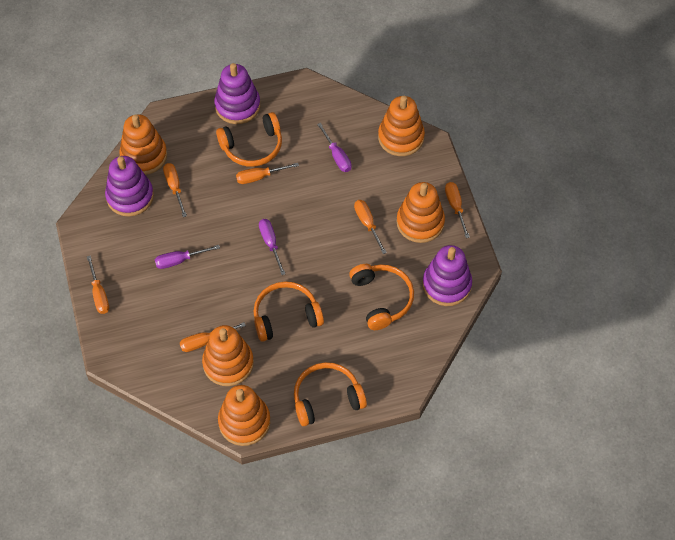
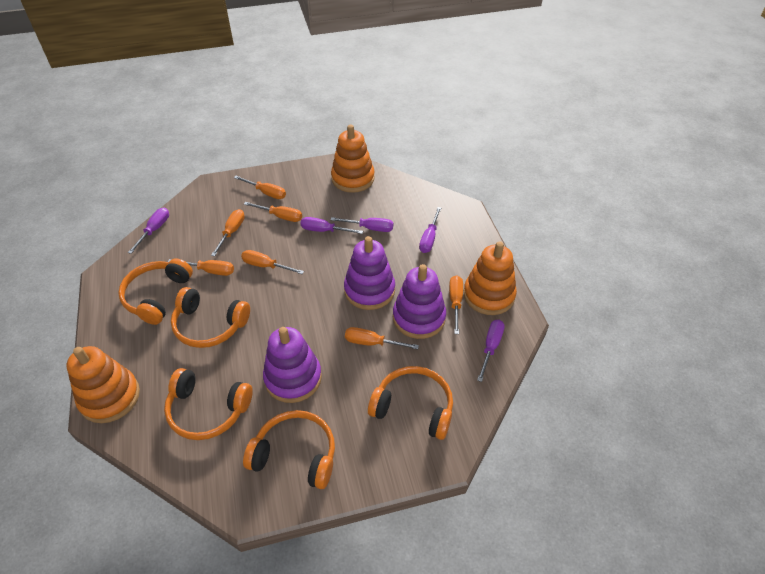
orange headphones: 4 -> 5
orange screwdriver: 6 -> 7
orange stacking toy: 5 -> 3
purple screwdriver: 3 -> 5

